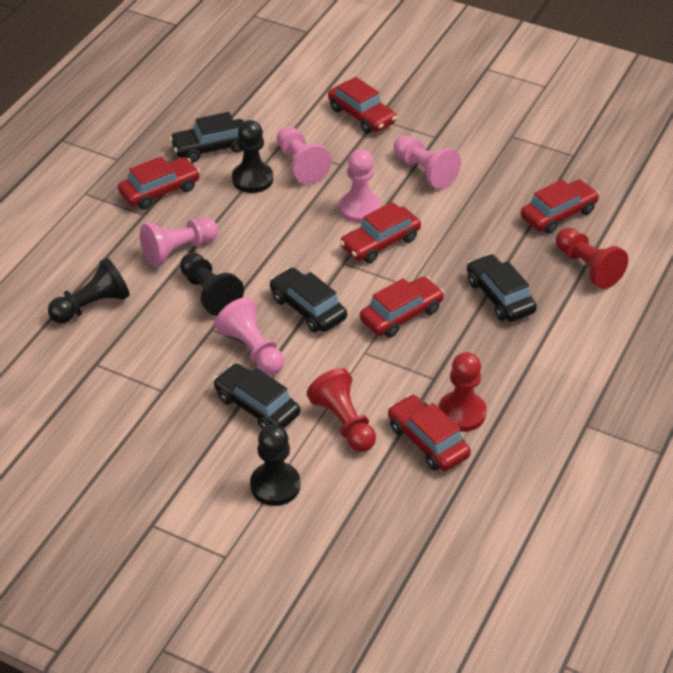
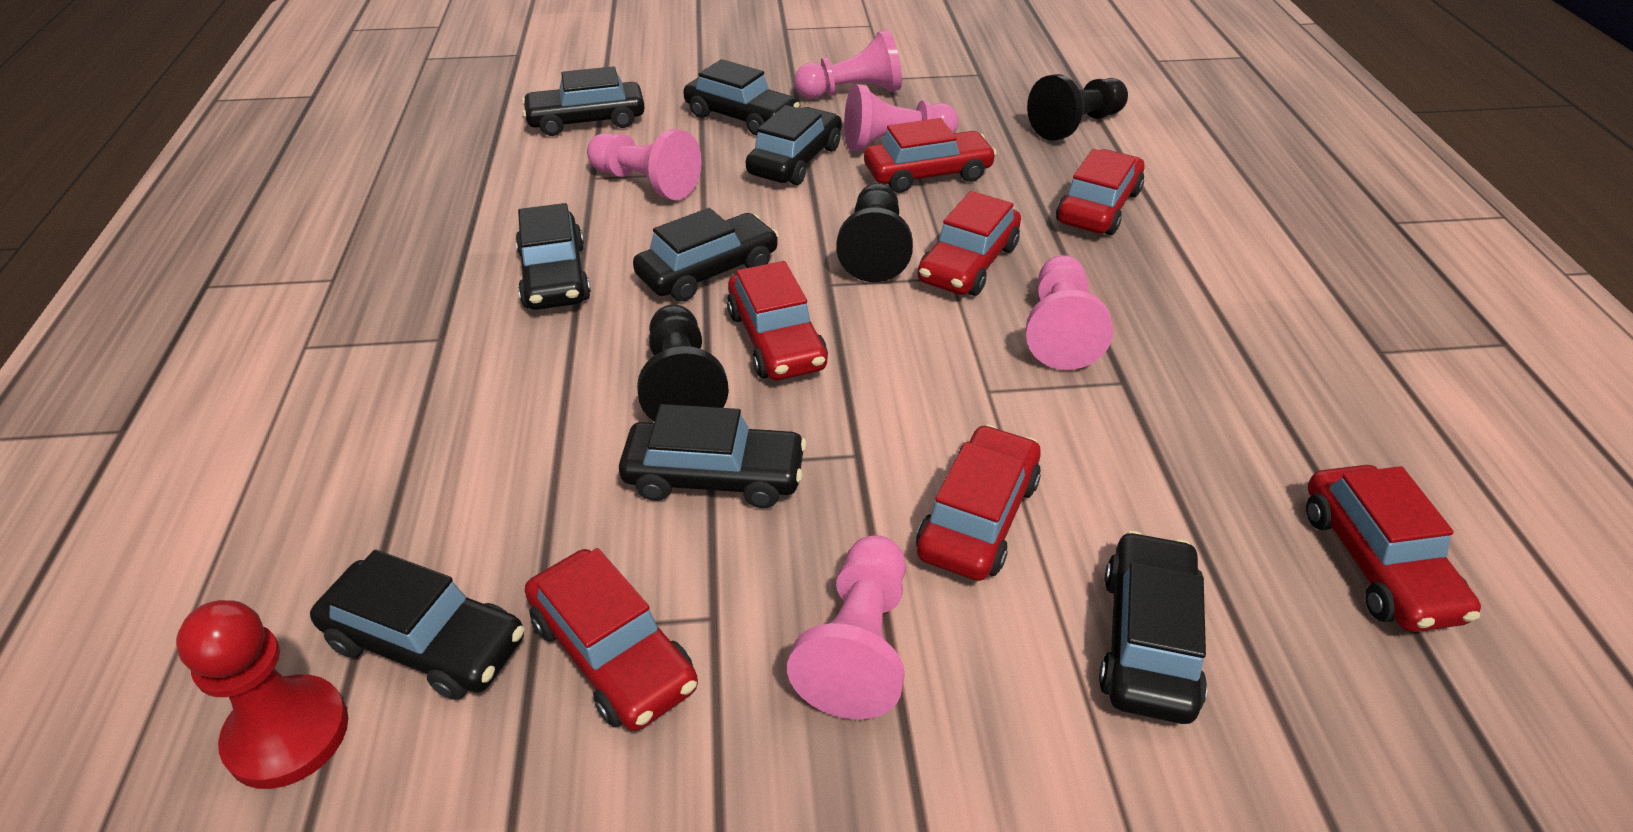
black car: 4 -> 8
black pawn: 4 -> 3
red car: 6 -> 7
red pawn: 3 -> 1

